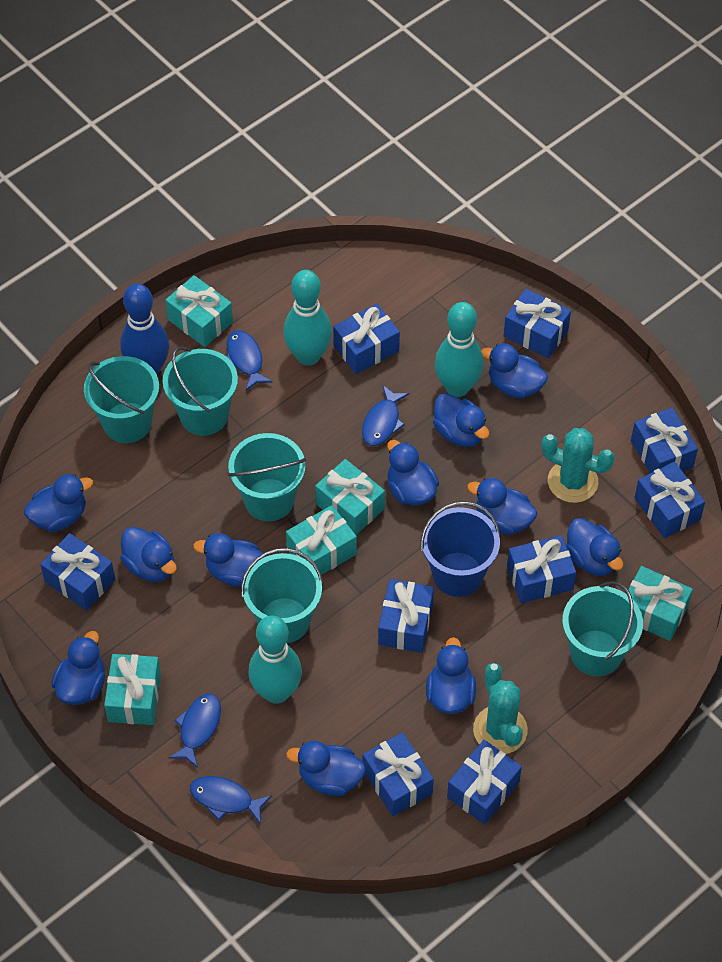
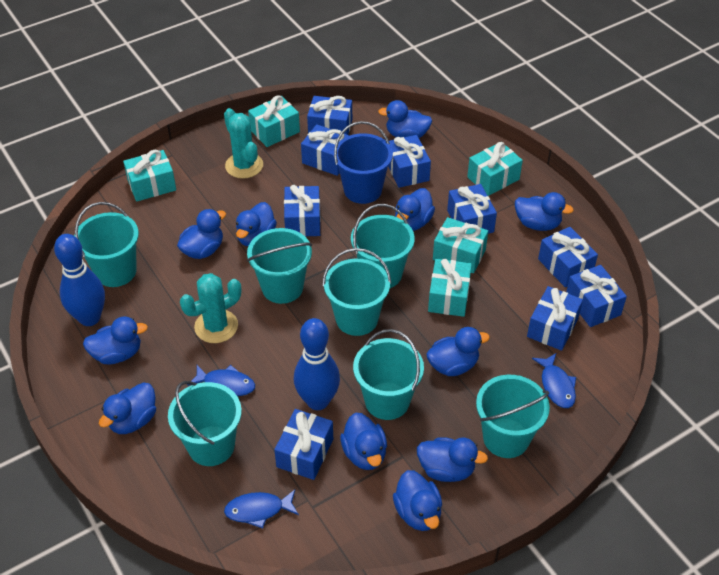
blue bowling pin: 1 -> 2
blue fish: 4 -> 3
turquoise bowling pin: 3 -> 0
turquoise bucket: 5 -> 7

